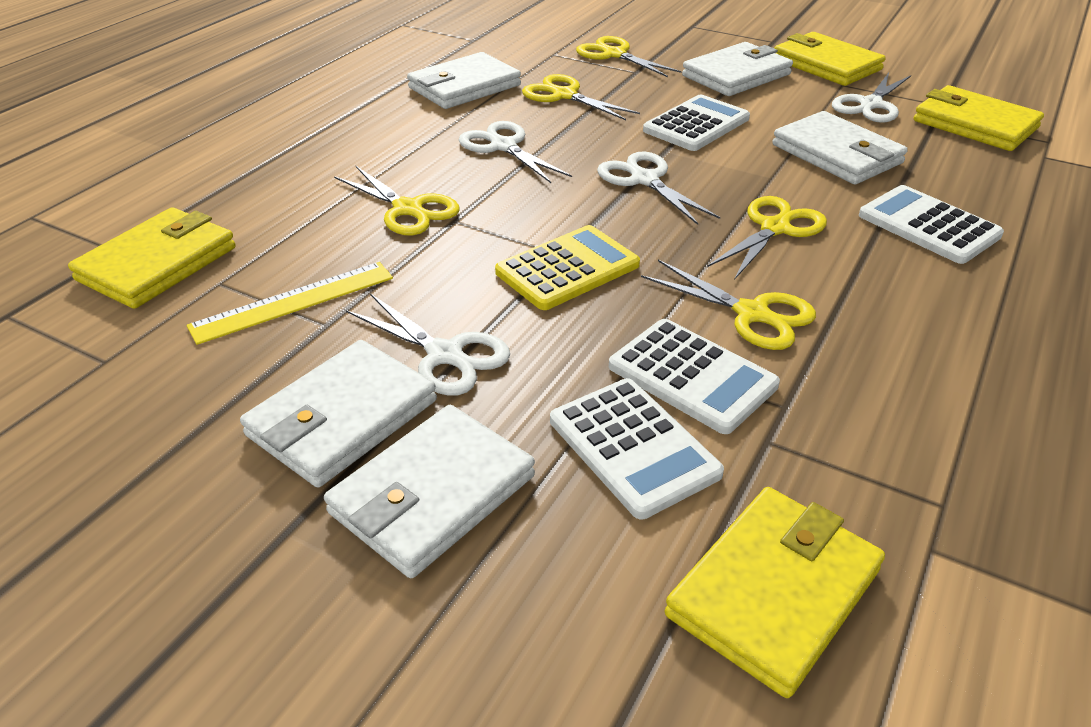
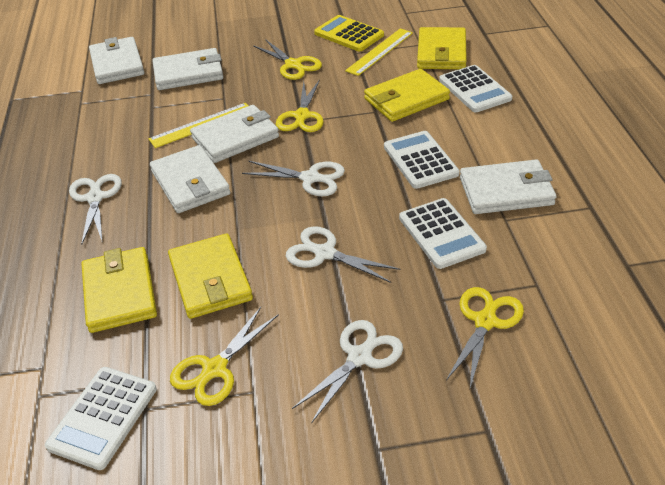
yellow ruler: 1 -> 2
yellow scissors: 5 -> 4

